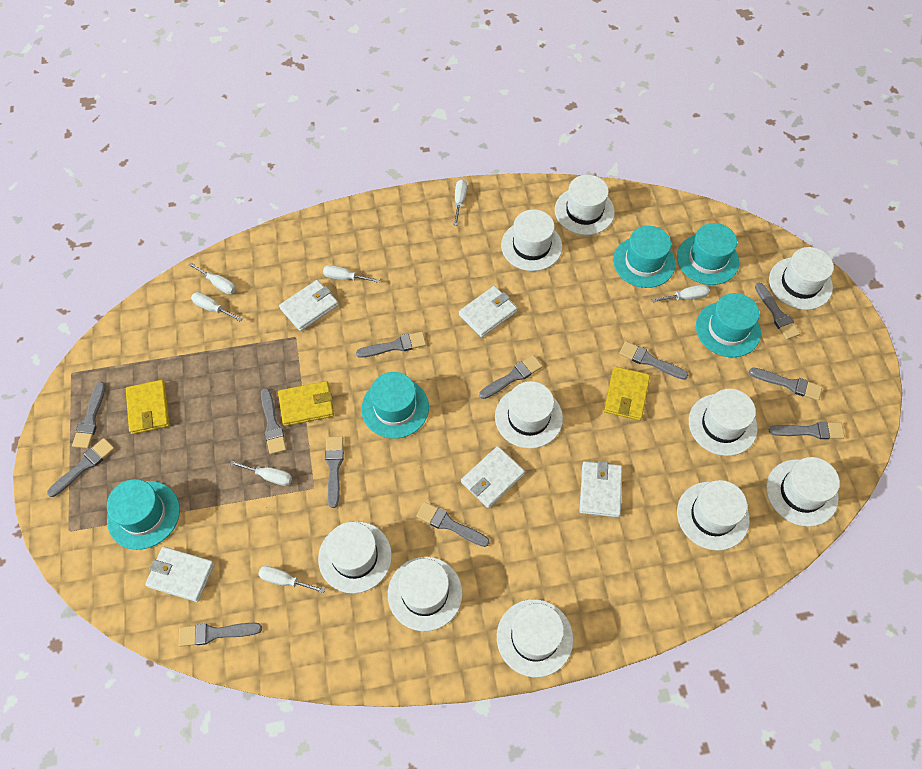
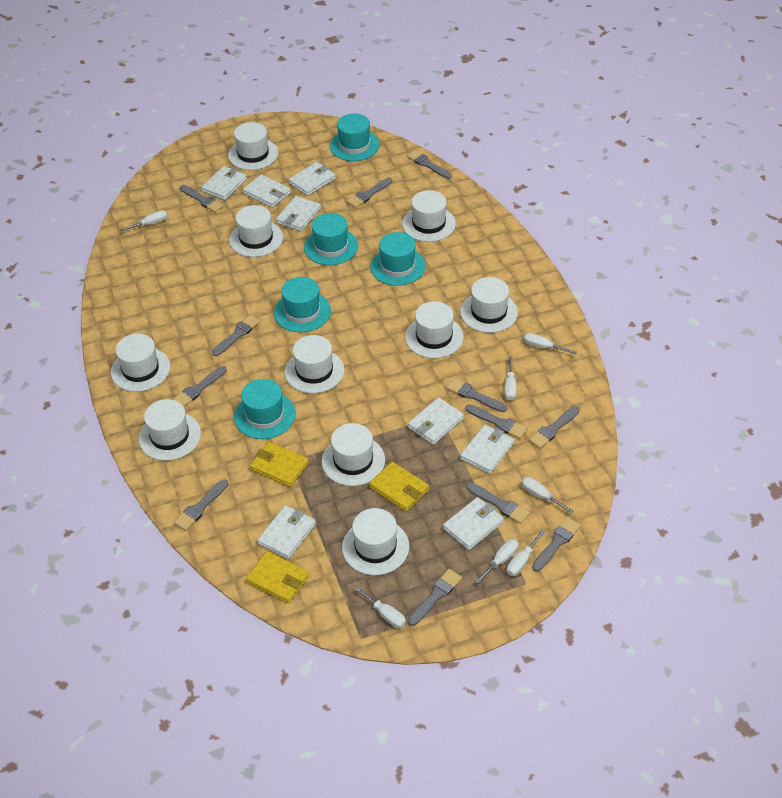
white wallet: 5 -> 8

